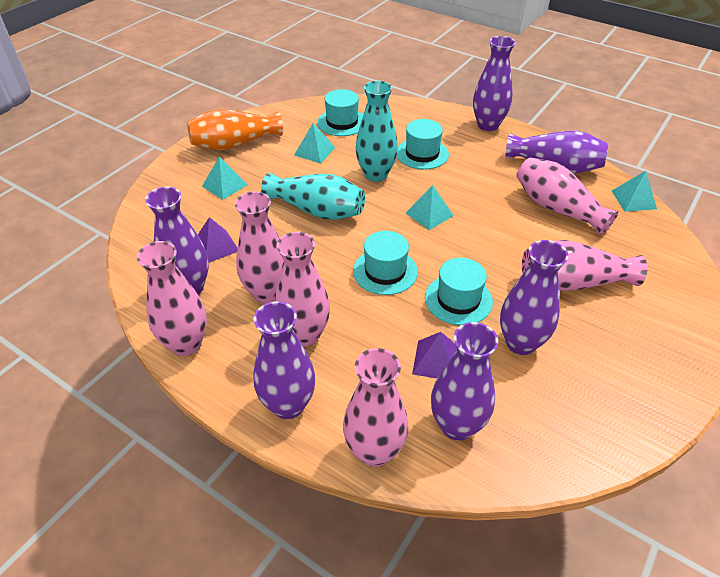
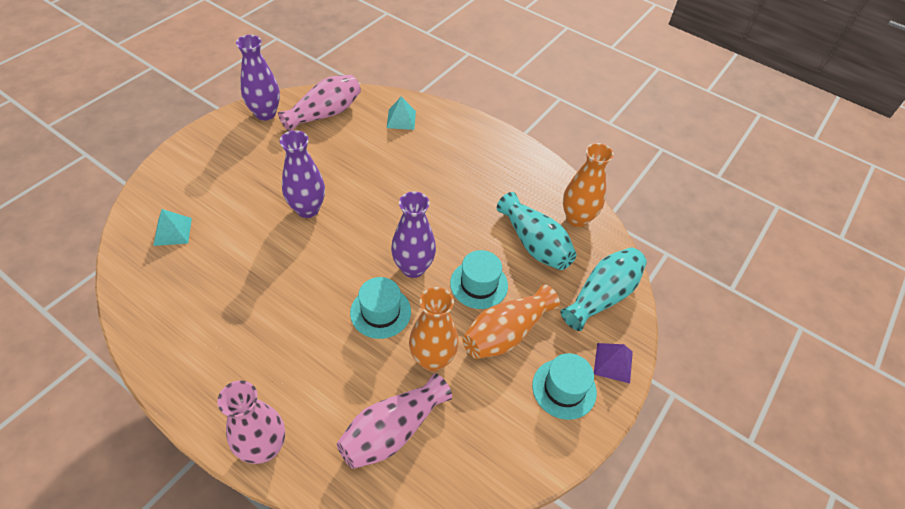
orange vase: 1 -> 3
pink vase: 6 -> 3
purple pyramid: 2 -> 1
purple vase: 6 -> 3
turquoise hat: 4 -> 3
turquoise pyramid: 4 -> 2

